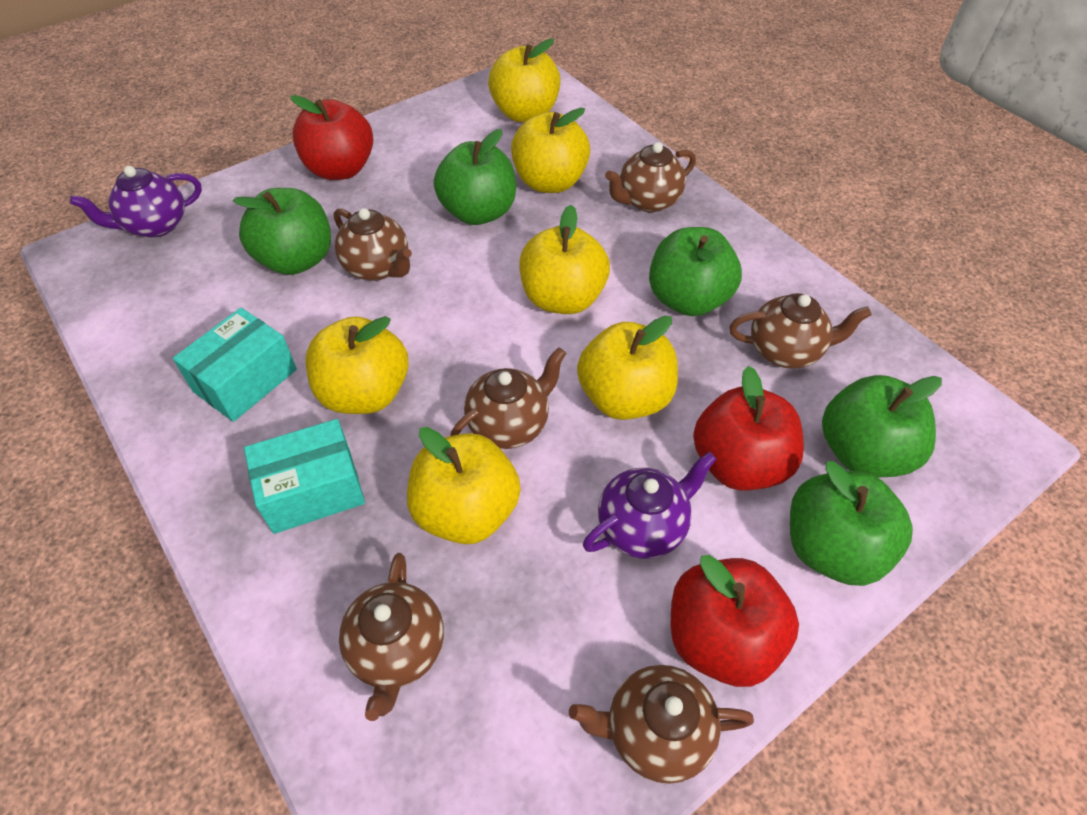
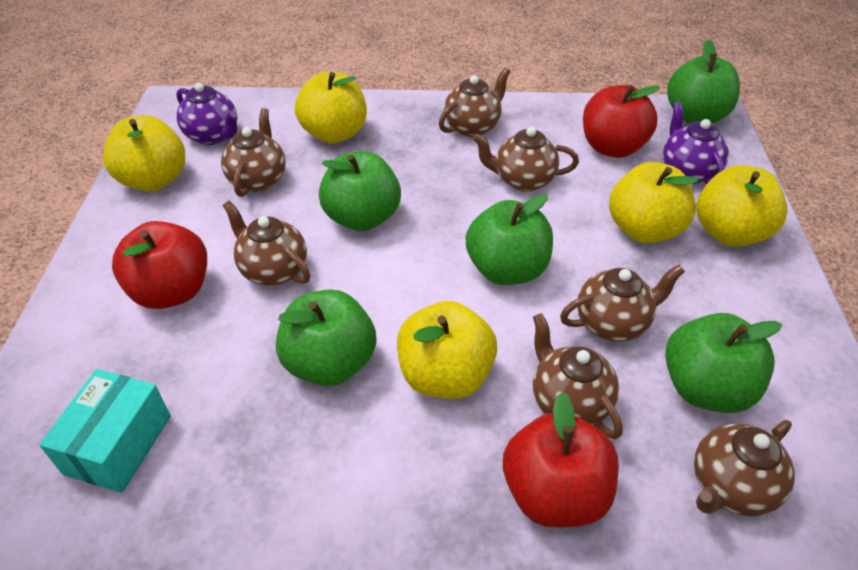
brown teapot: 6 -> 7
turquoise box: 2 -> 1
yellow apple: 6 -> 5

